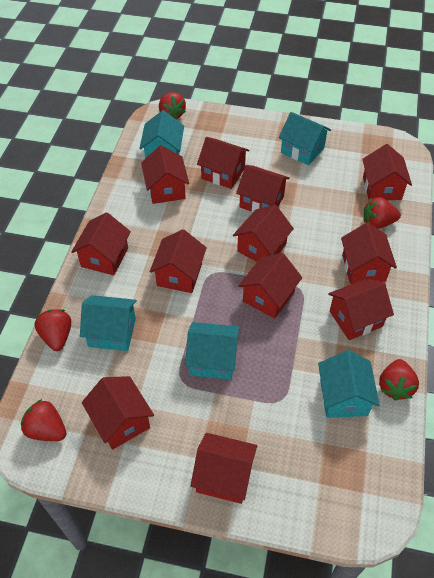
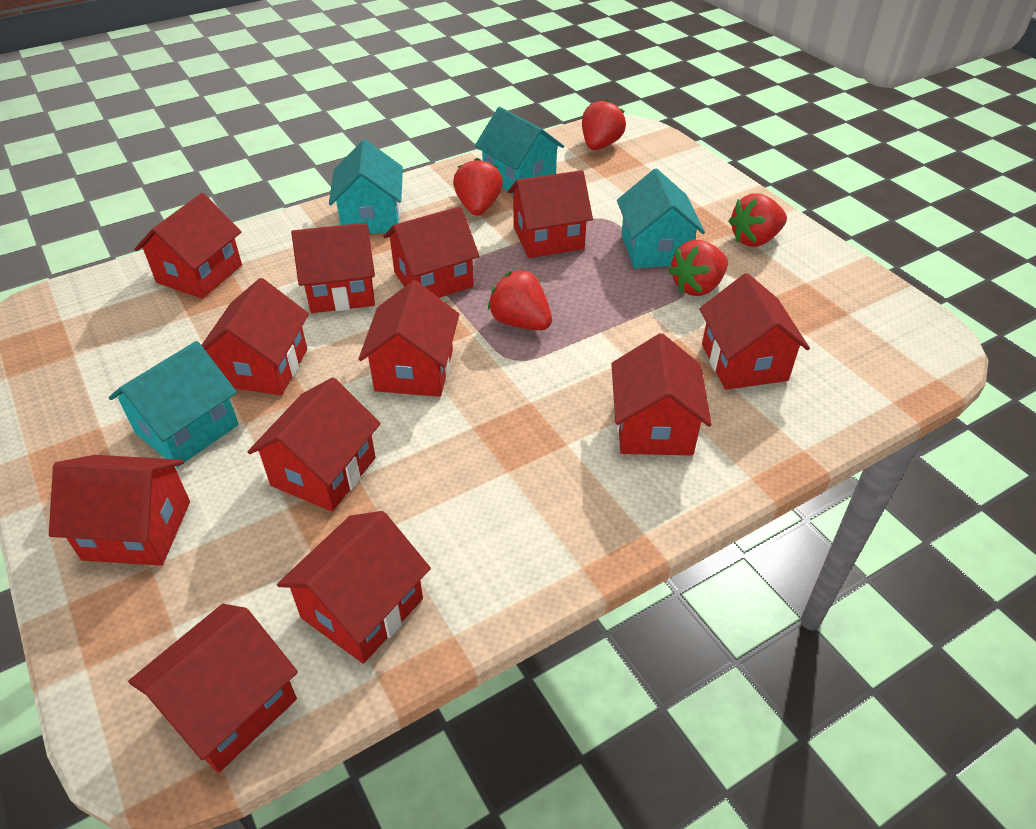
turquoise house: 5 -> 4

